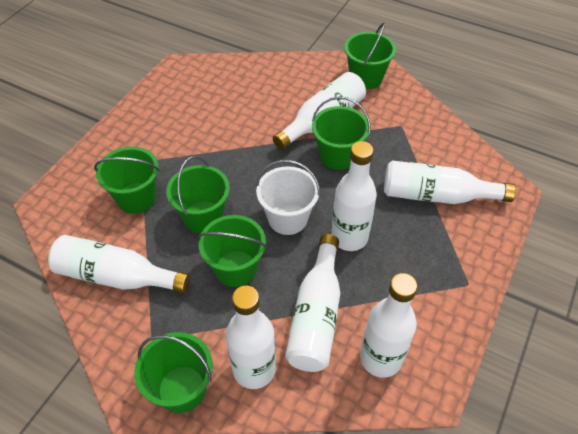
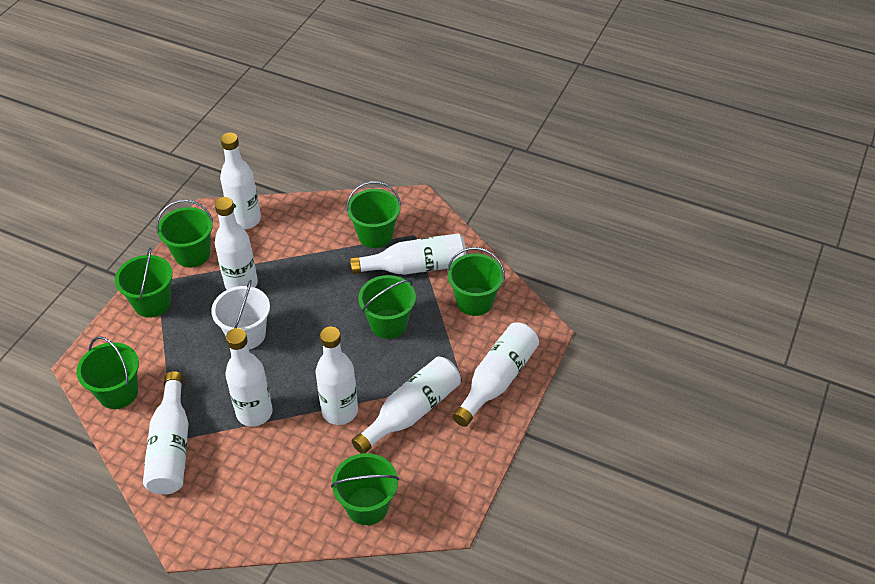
green bucket: 6 -> 7
white bottle: 7 -> 8

